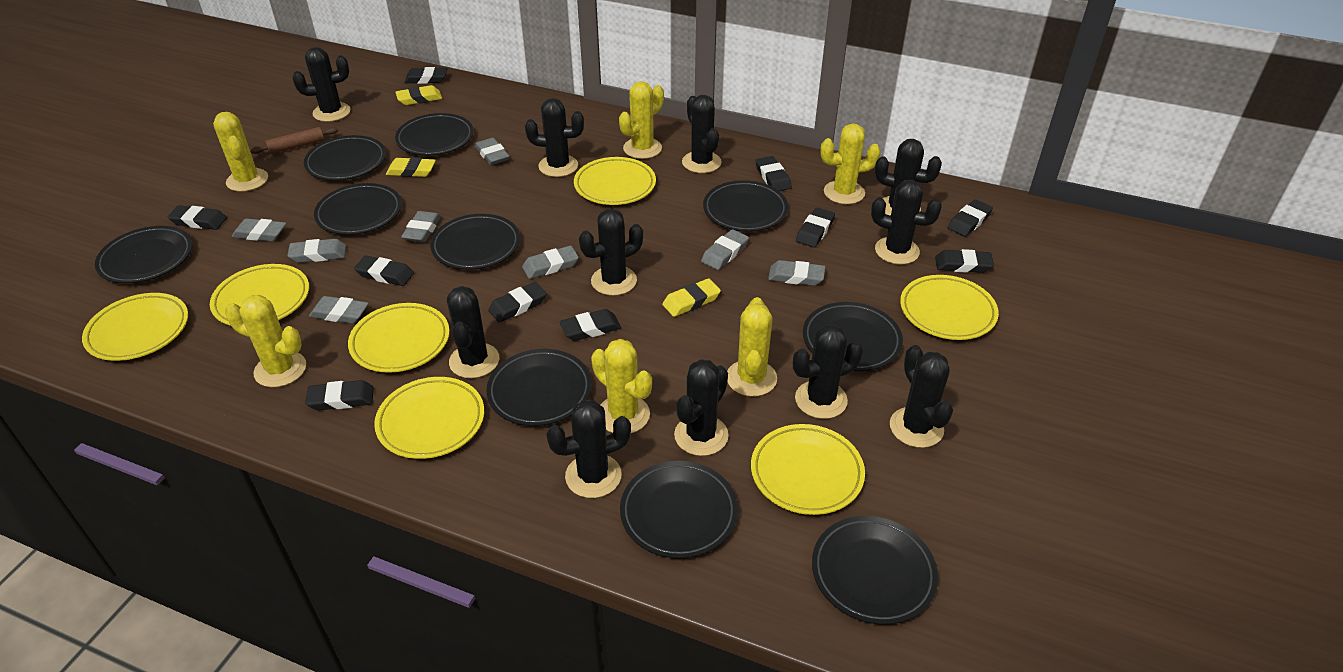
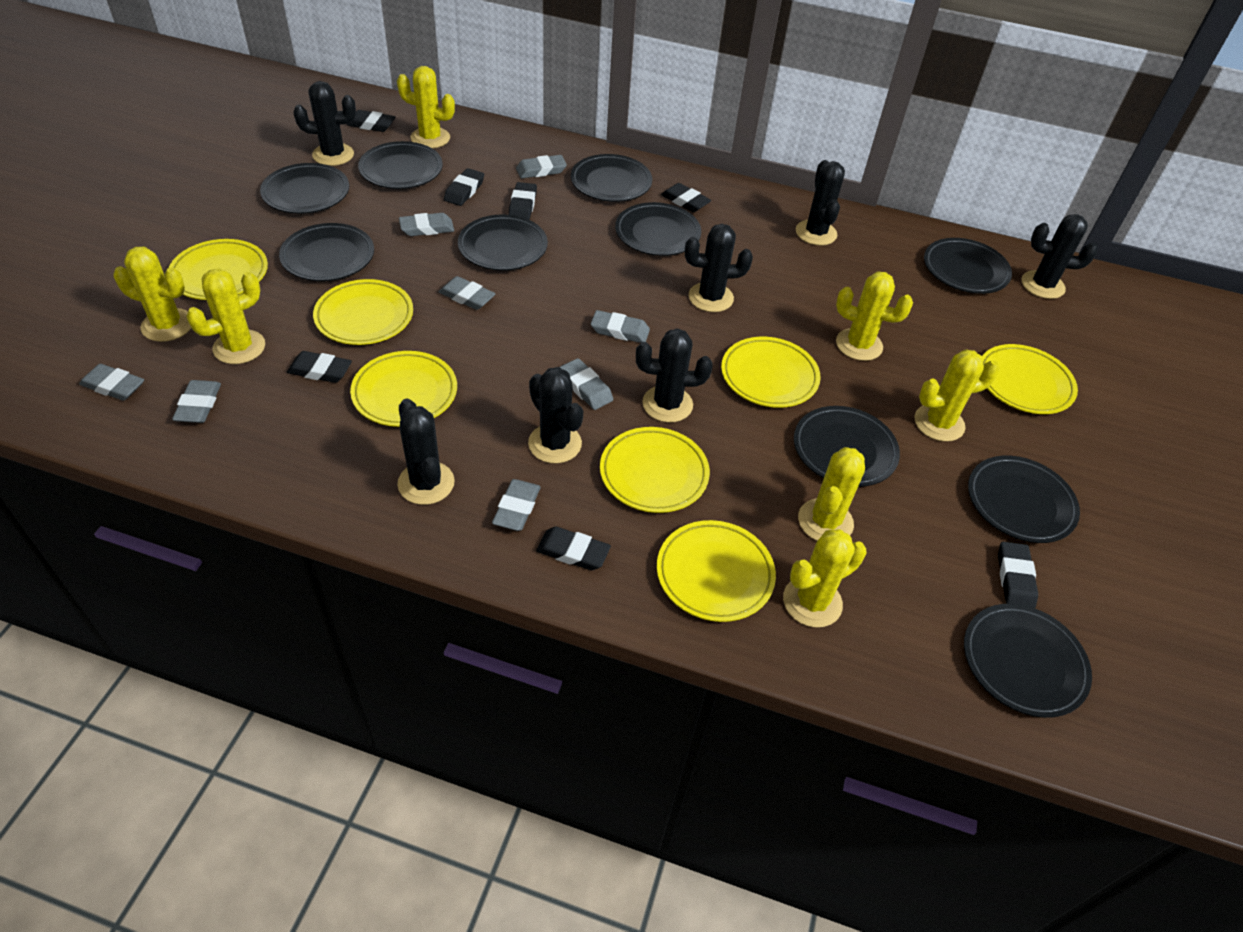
black cactus: 11 -> 7
black eraser: 10 -> 7
brown rolling pin: 1 -> 0
yellow cactus: 6 -> 7
yellow eraser: 3 -> 0

